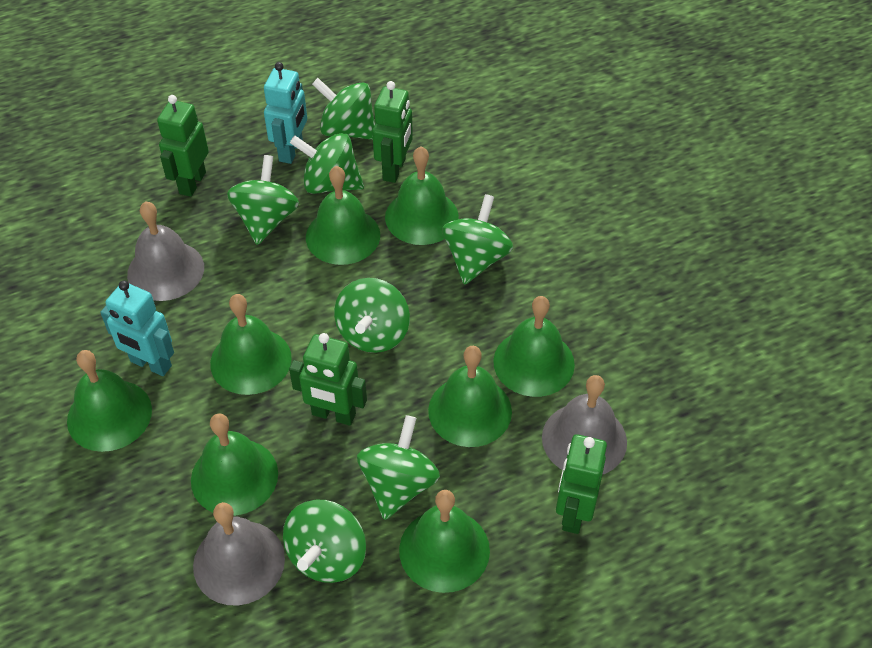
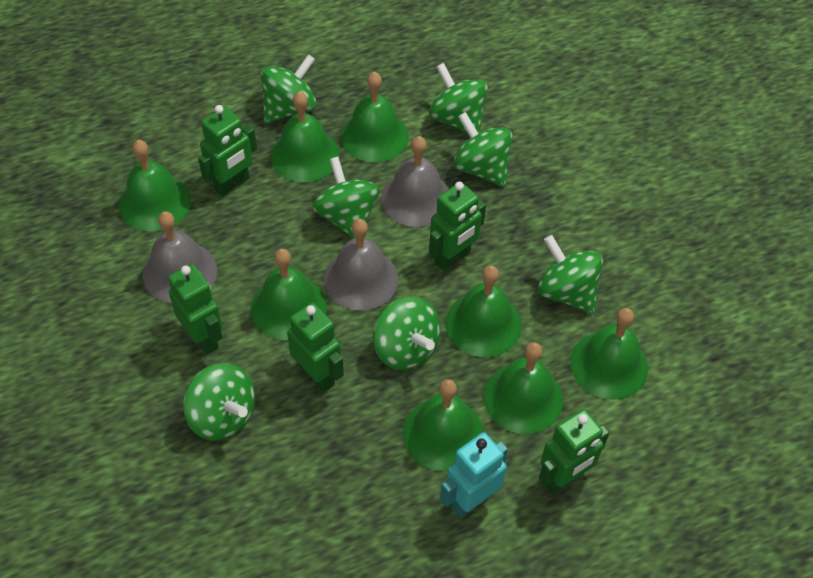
green robot: 4 -> 5
turquoise robot: 2 -> 1

